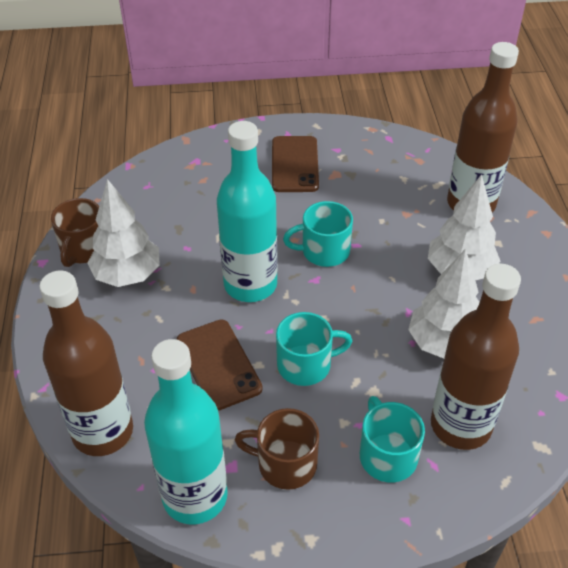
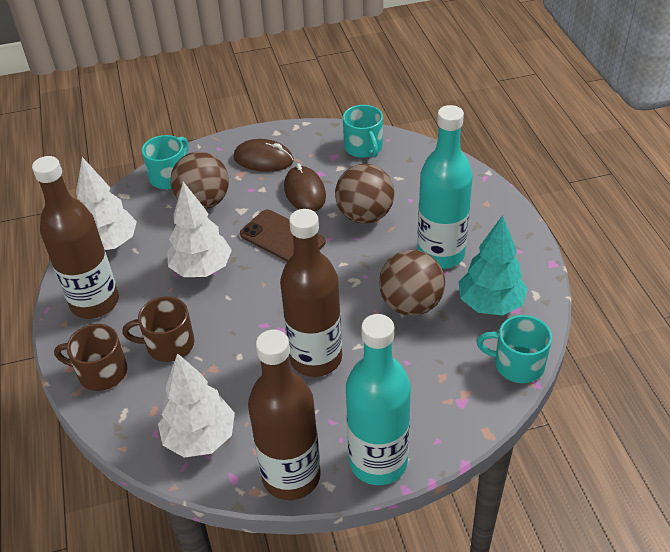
brown ball: 0 -> 3
brown mouse: 0 -> 2
brown phone: 2 -> 1
turquoise tree: 0 -> 1

